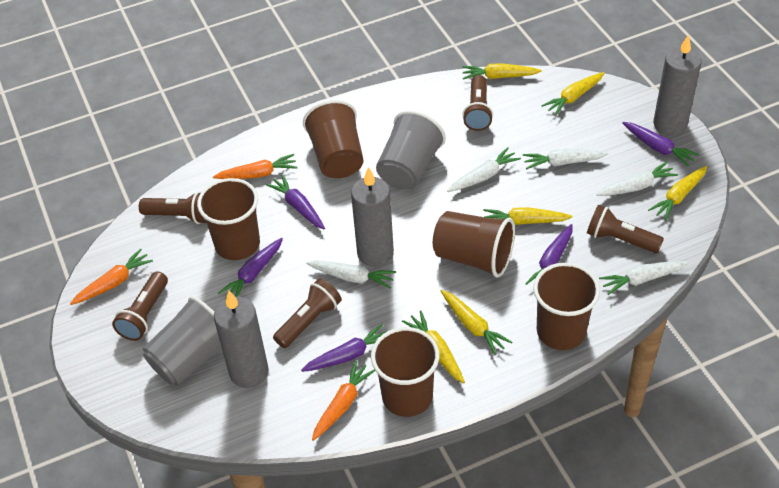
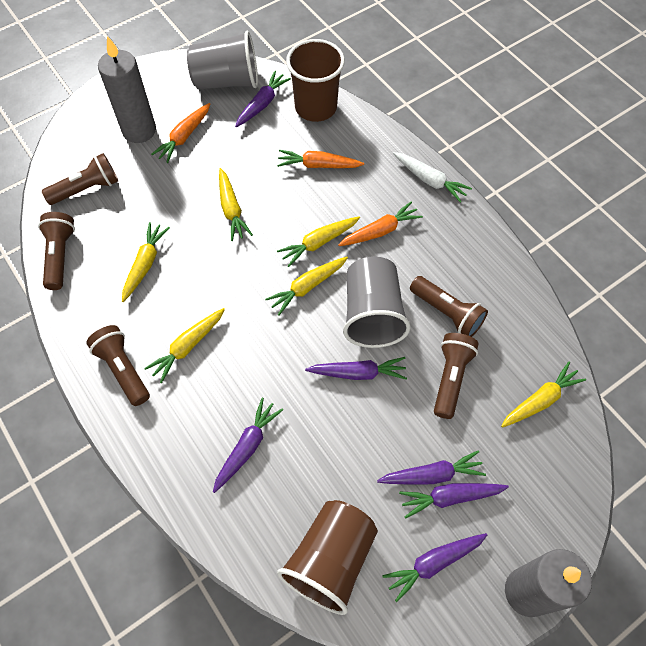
brown cup: 5 -> 2
grey candle: 3 -> 2
purple carrot: 5 -> 6
white carrot: 5 -> 1

